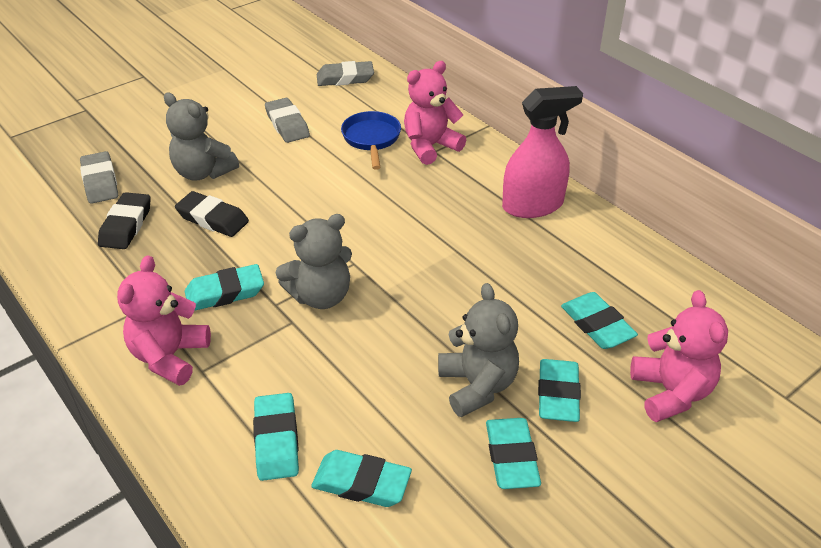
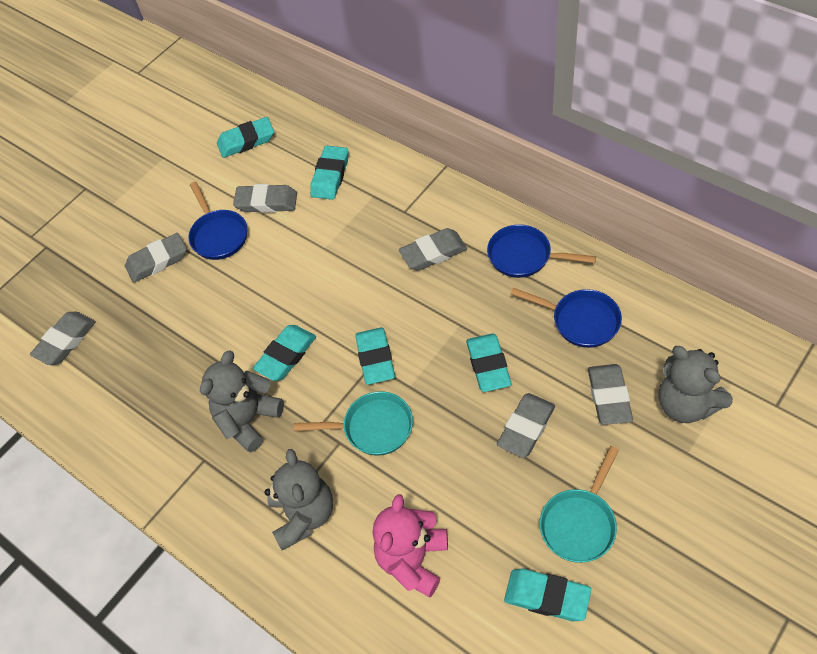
black eraser: 2 -> 0
blue pan: 1 -> 3
grey eraser: 3 -> 6
pink spray bottle: 1 -> 0
pink teddy bear: 3 -> 1
turquoise pan: 0 -> 2

